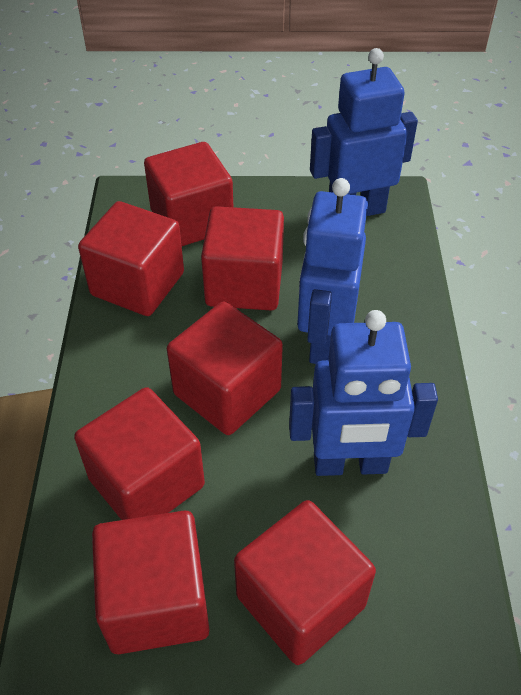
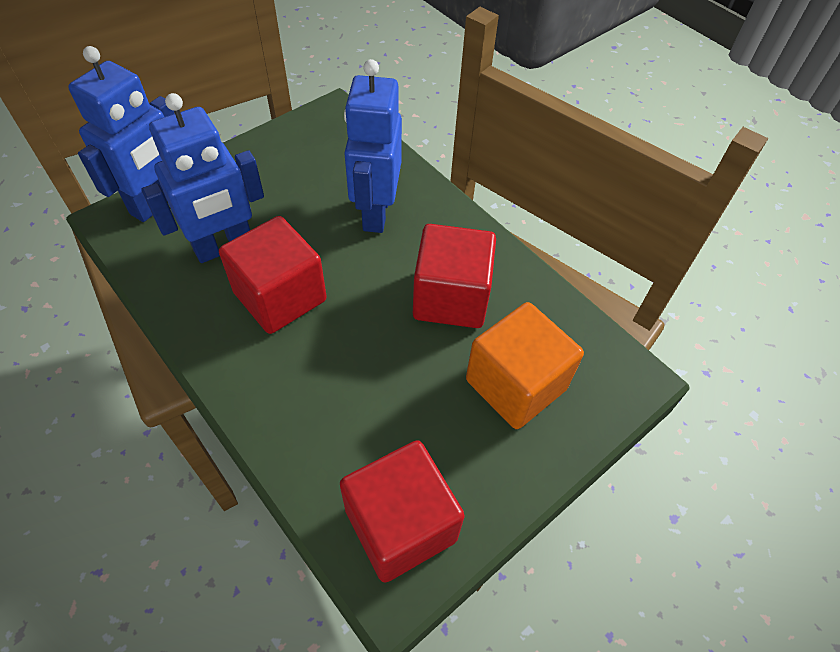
orange cube: 0 -> 1
red cube: 7 -> 3

